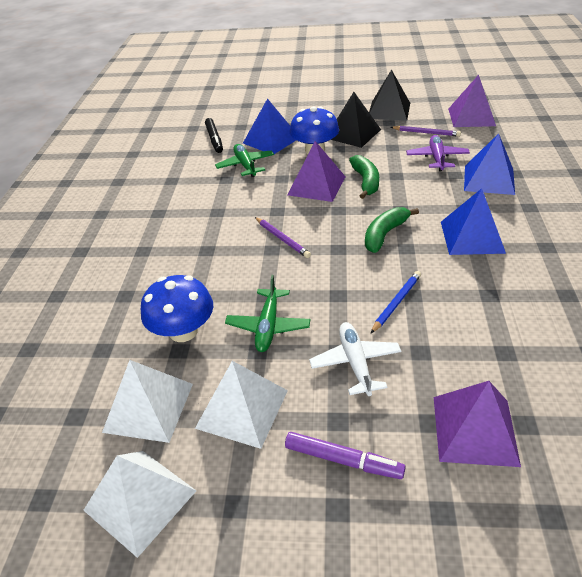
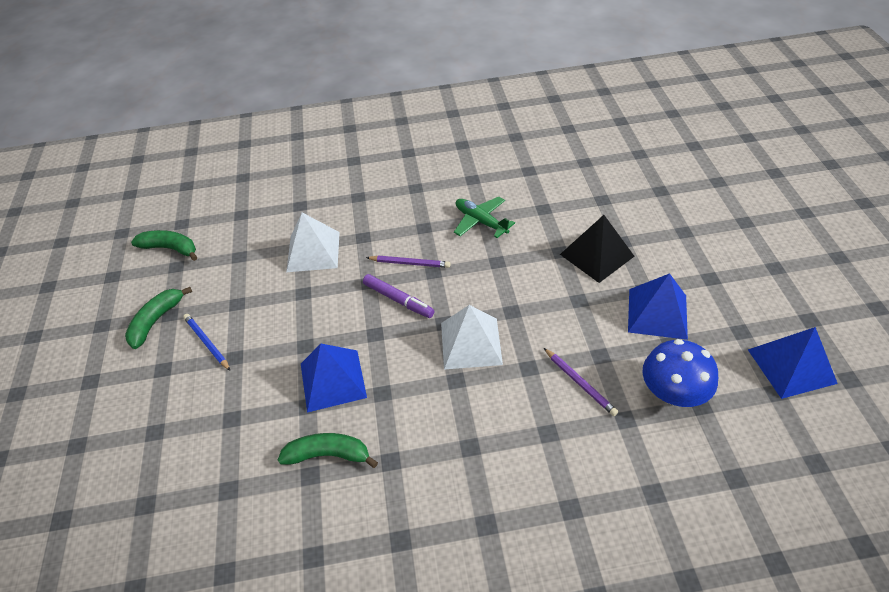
black marker: 1 -> 0
black pyramid: 2 -> 1
blue mushroom: 2 -> 1
green banana: 2 -> 3
green plane: 2 -> 1
purple plane: 1 -> 0
purple pyramid: 3 -> 0
white plane: 1 -> 0
white pyramid: 3 -> 2

